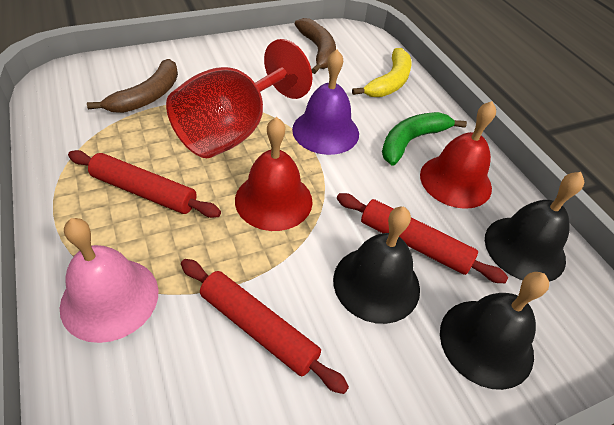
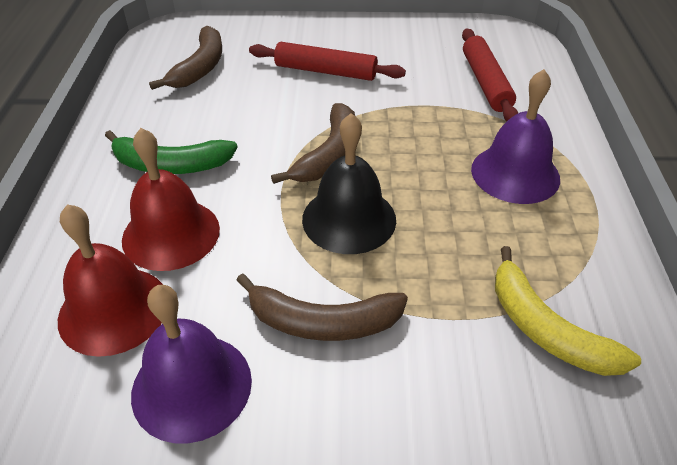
black bell: 3 -> 1
brown banana: 2 -> 3
pink bell: 1 -> 0
purple bell: 1 -> 2
red goblet: 1 -> 0
red rolling pin: 3 -> 2

